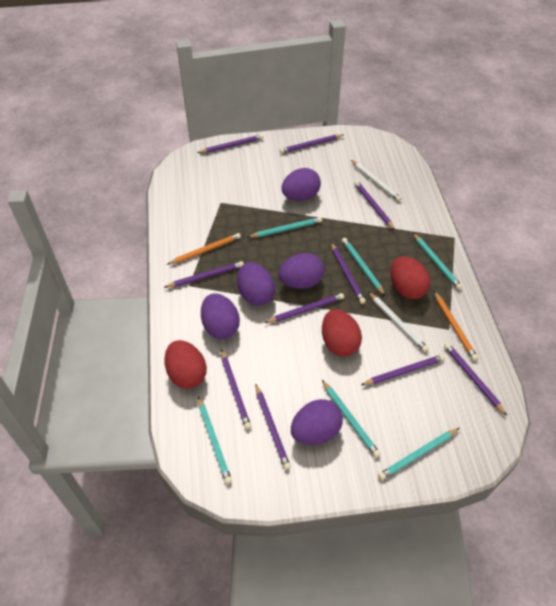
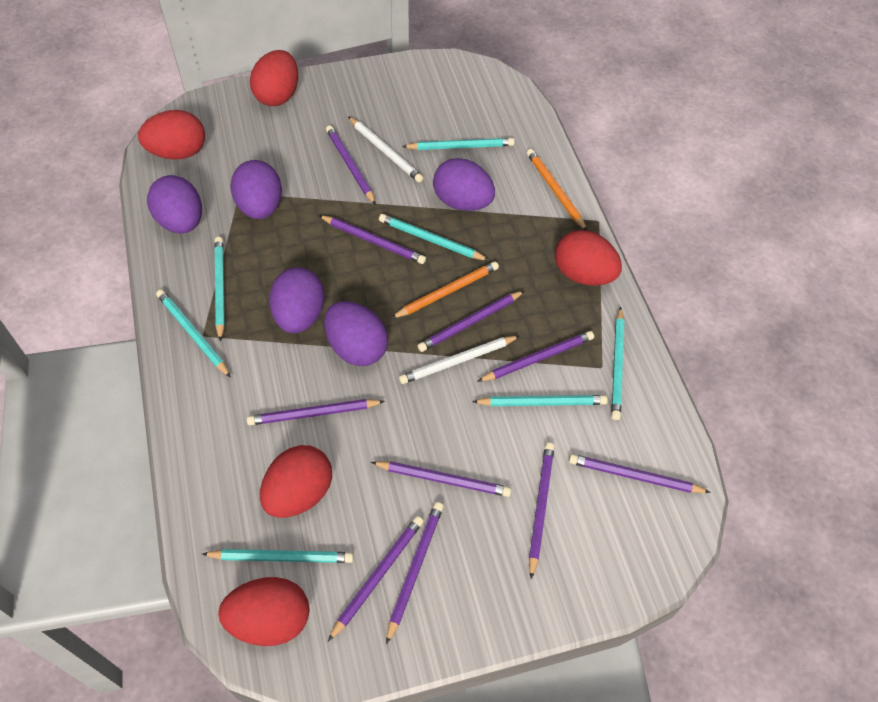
red egg: 3 -> 5
turquoise pencil: 6 -> 7

